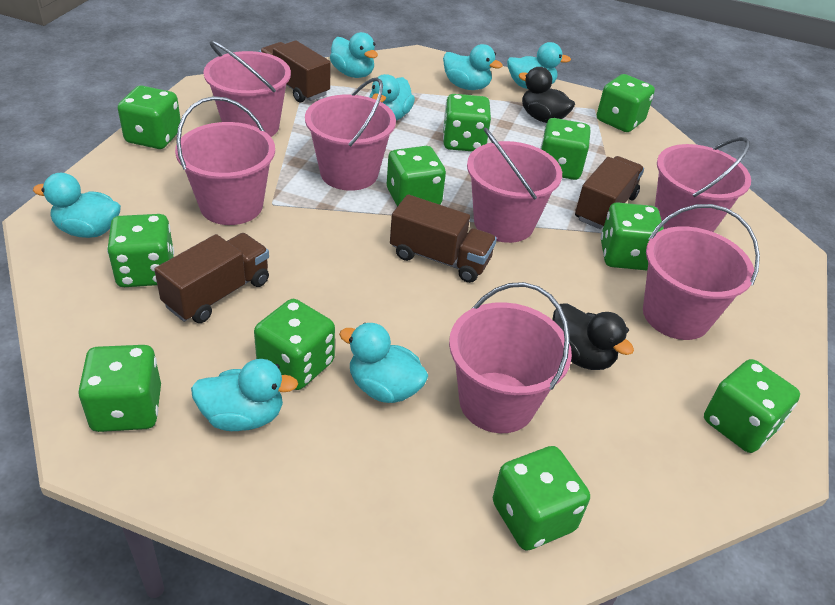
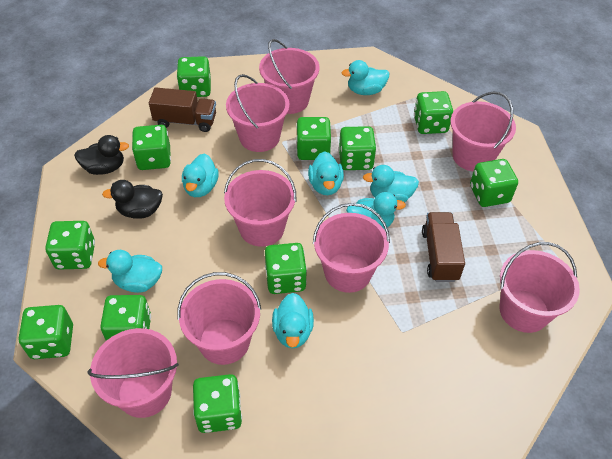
brown truck: 4 -> 2
pink bucket: 7 -> 8

